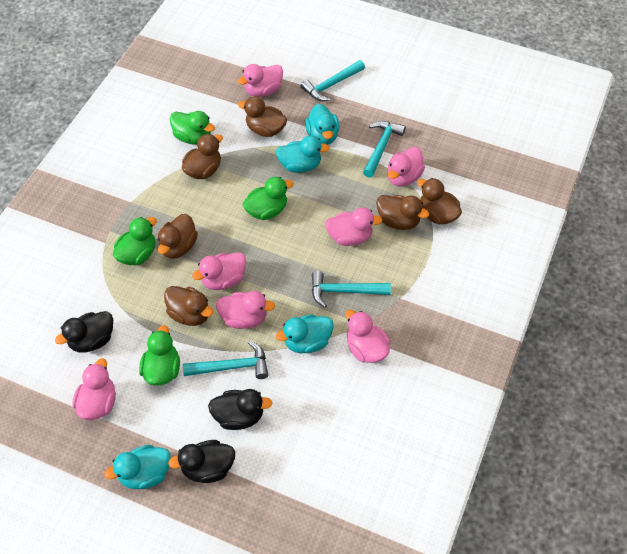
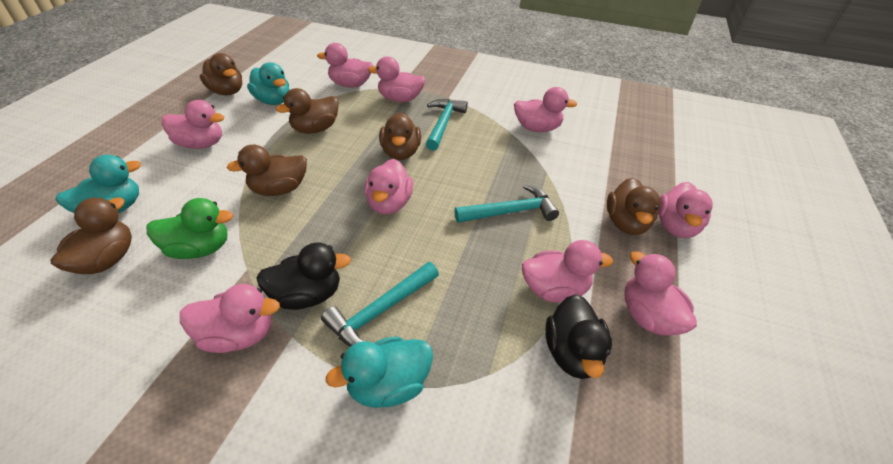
black duck: 3 -> 2
green duck: 4 -> 1
pink duck: 7 -> 9
turquoise duck: 4 -> 3
turquoise hammer: 4 -> 3

